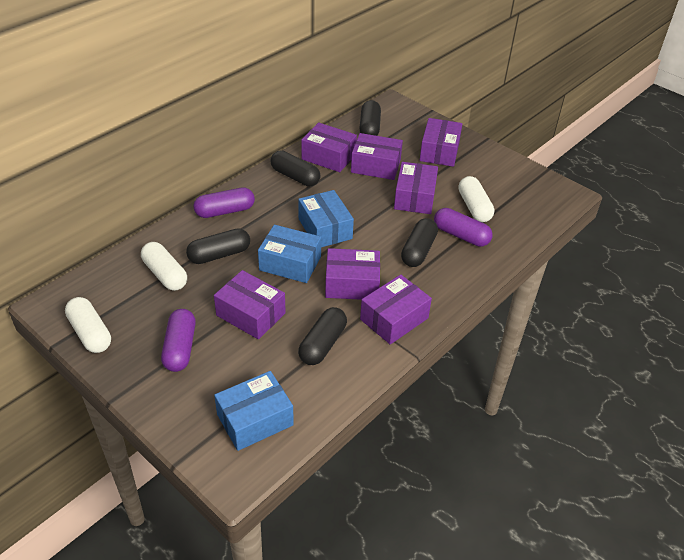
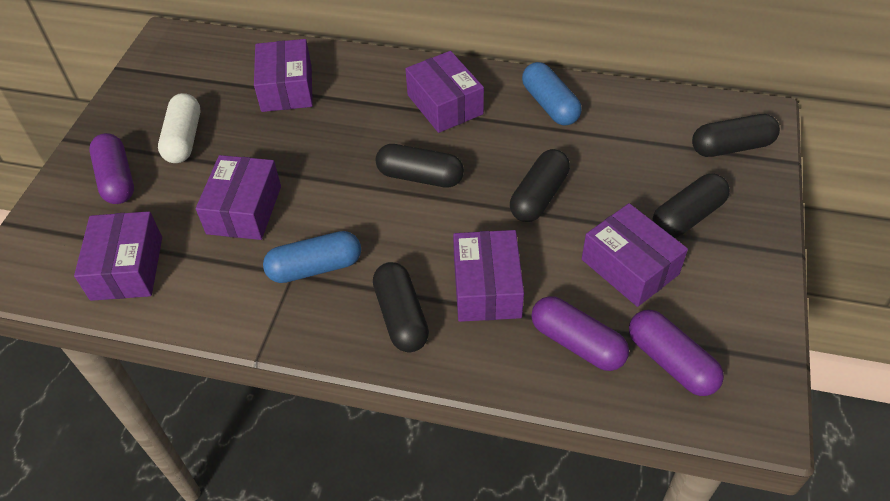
blue box: 3 -> 0
blue capsule: 0 -> 2
purple box: 7 -> 6
white capsule: 3 -> 1

